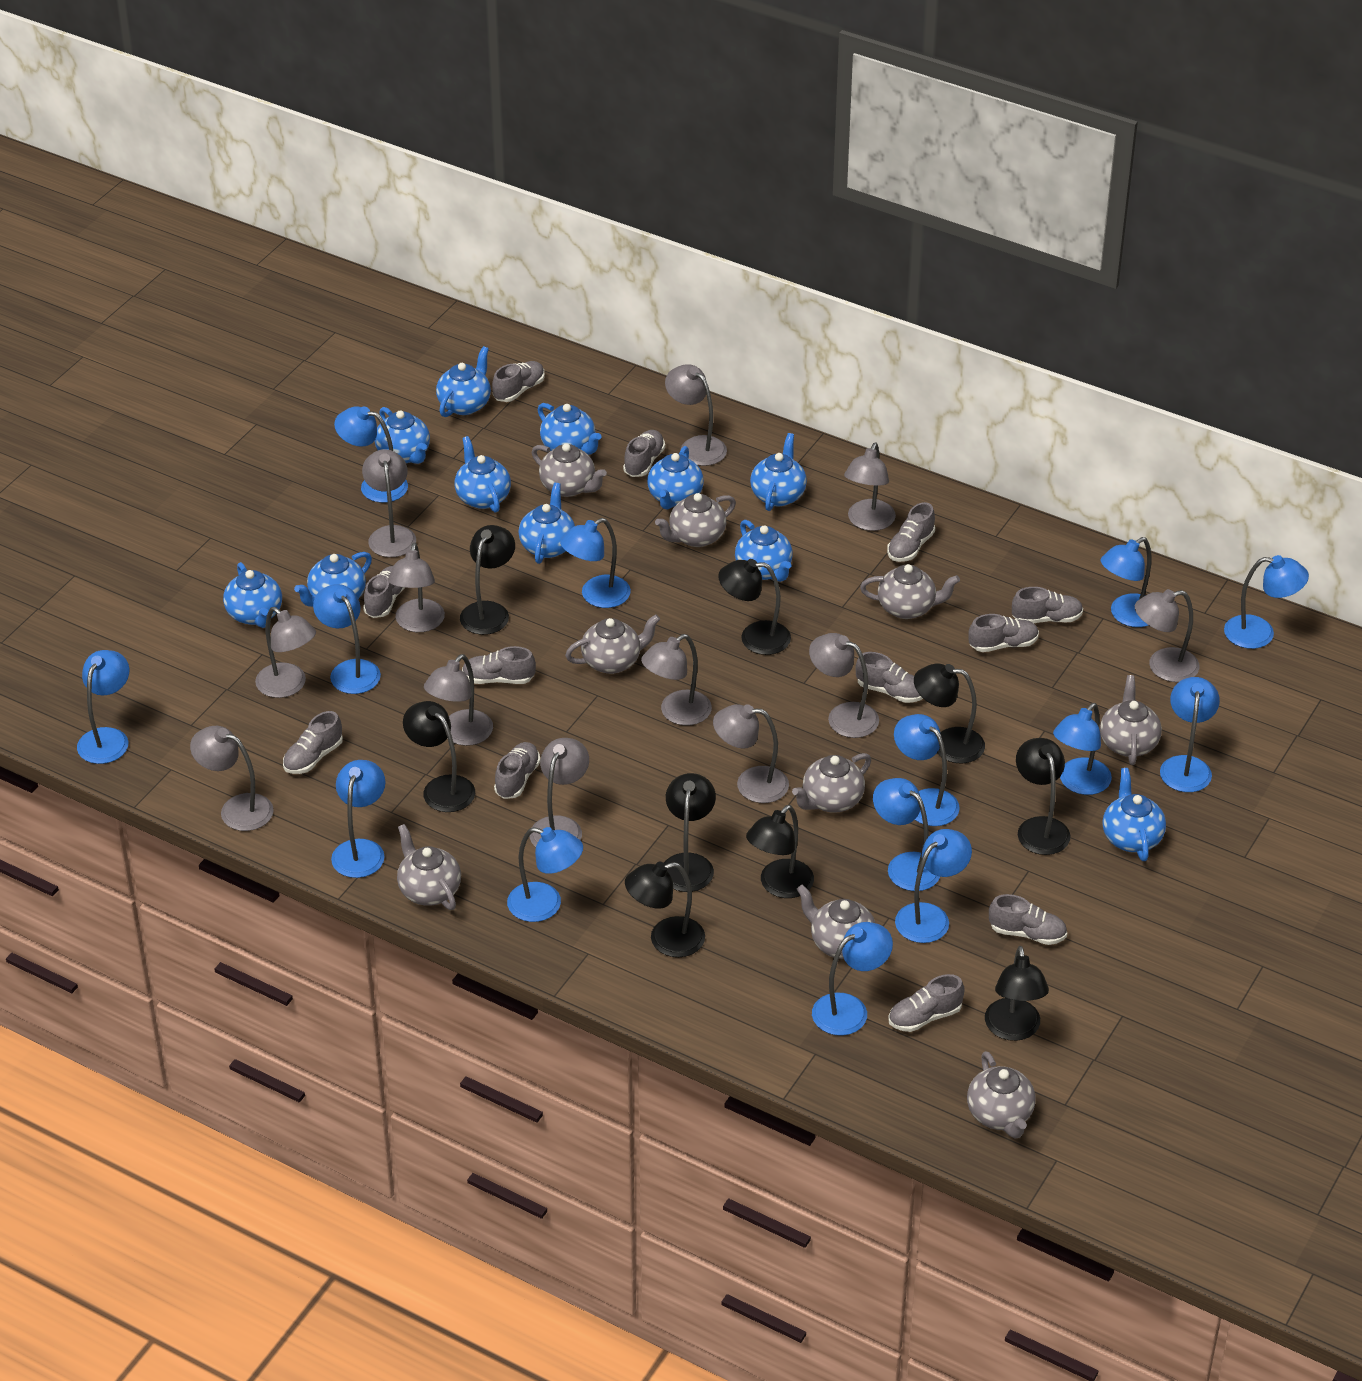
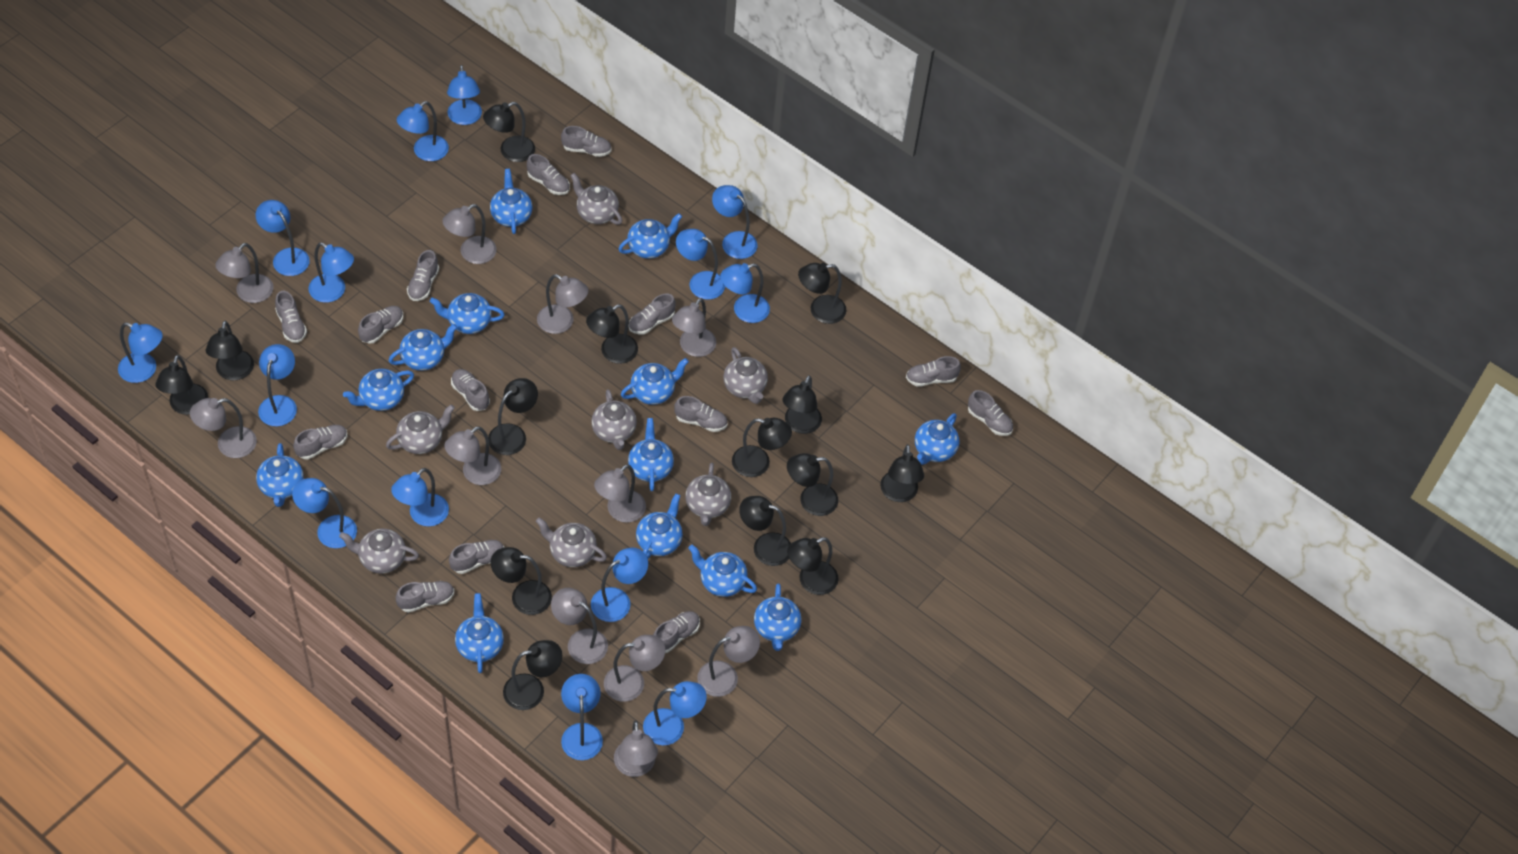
black lamp: 9 -> 14
blue teapot: 11 -> 13
grey lamp: 12 -> 11
grey shoe: 12 -> 14
grey teapot: 9 -> 7

